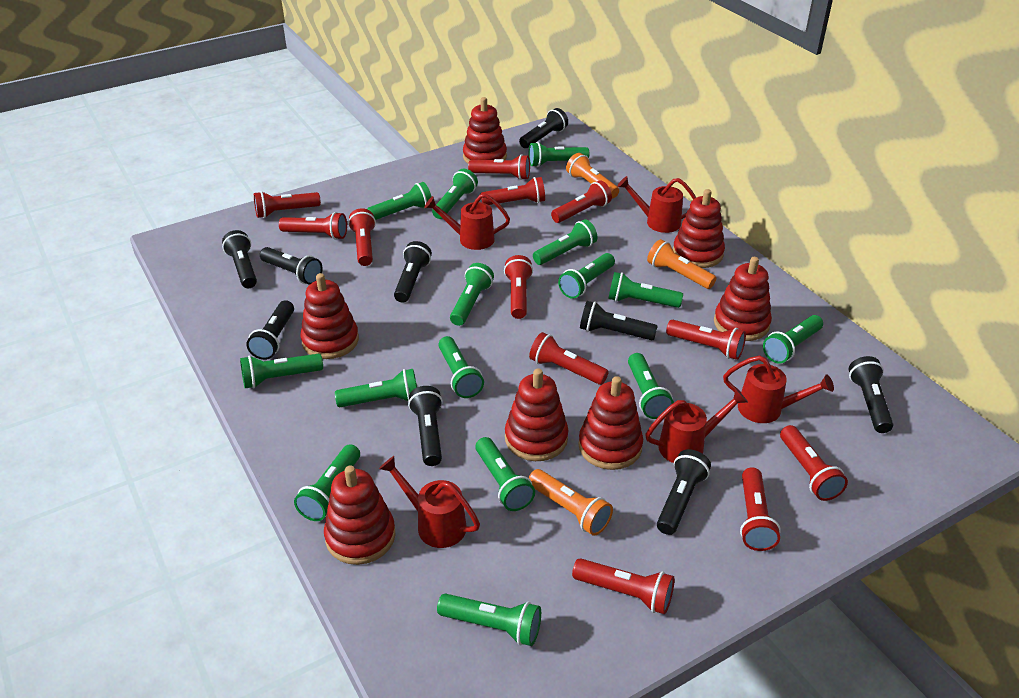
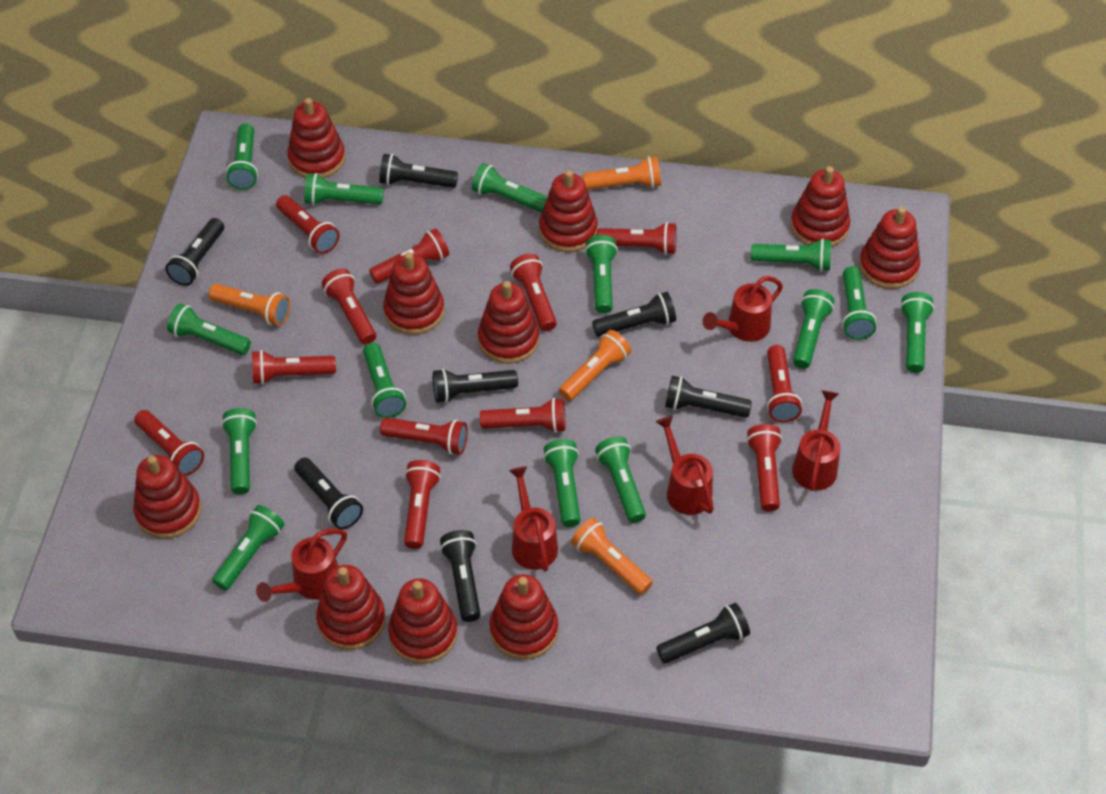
black flashlight: 9 -> 8
green flashlight: 15 -> 14
orange flashlight: 3 -> 4
red stacking toy: 7 -> 10

